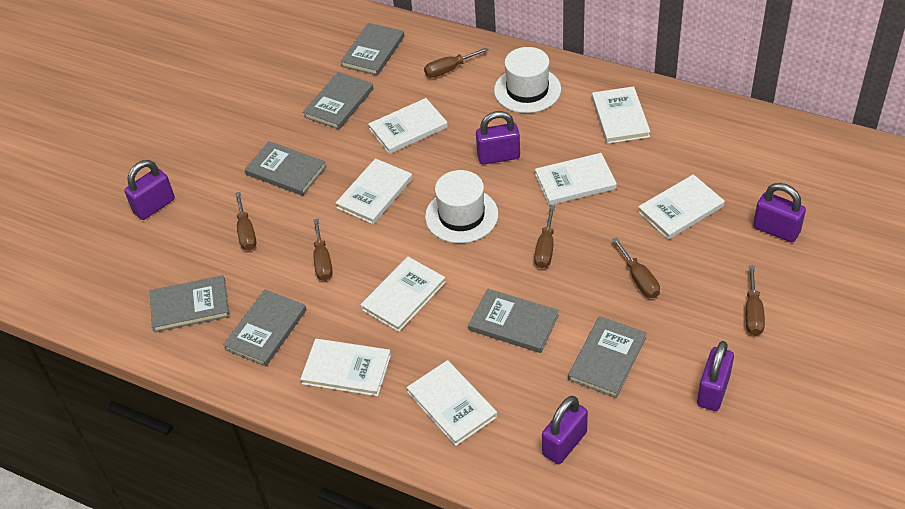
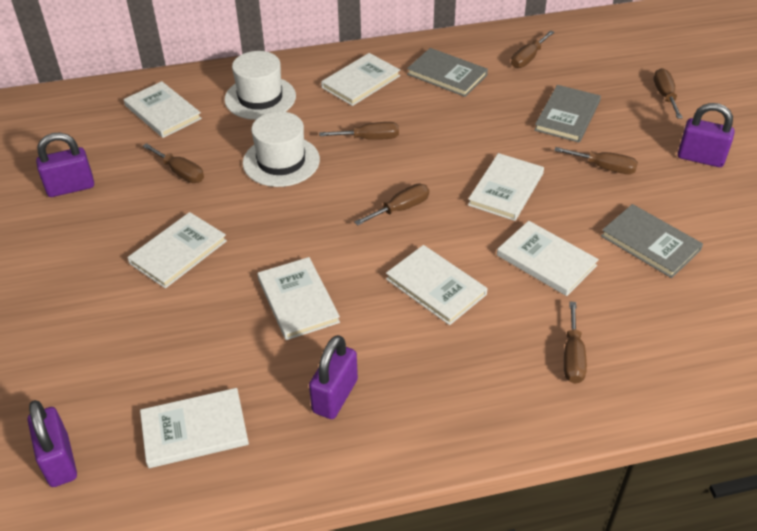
brown screwdriver: 6 -> 7
grey book: 7 -> 3
purple padlock: 5 -> 4

